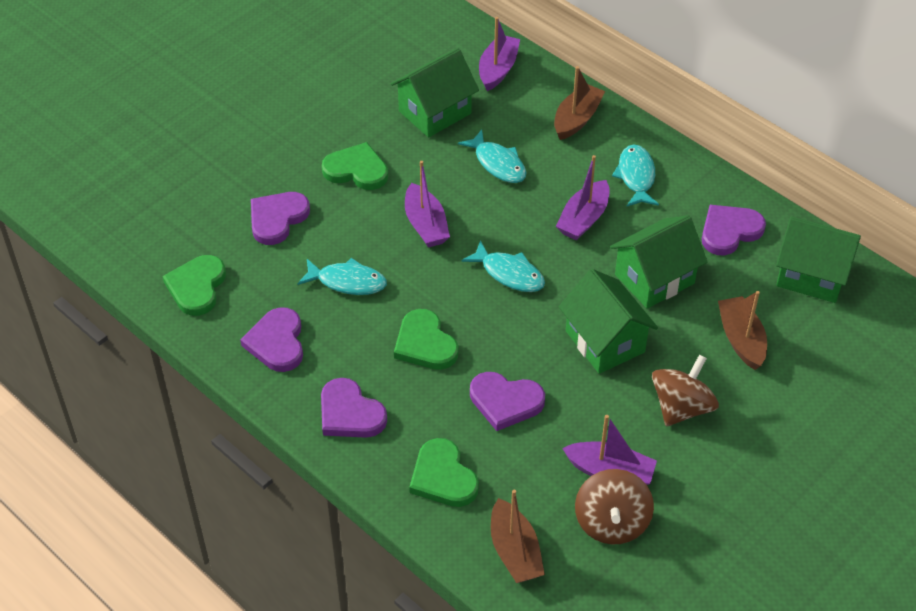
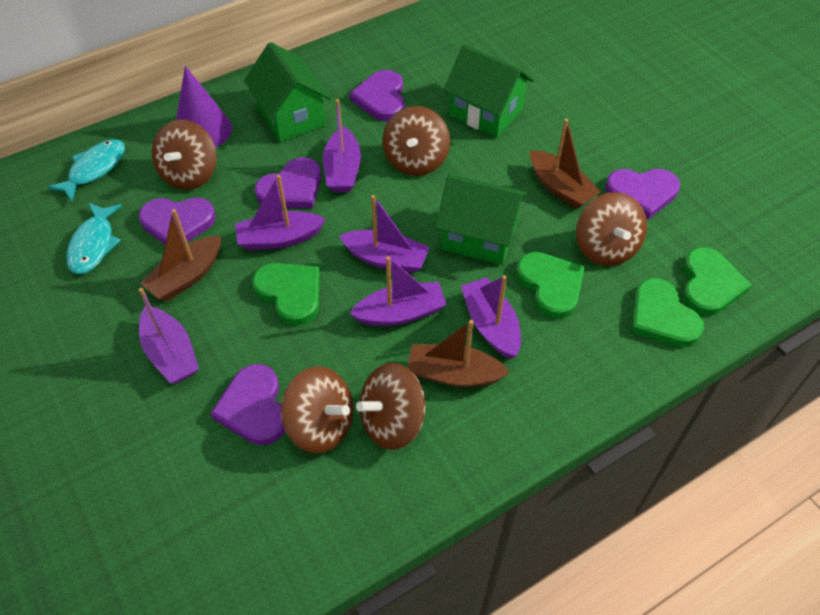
brown spinning top: 2 -> 5
green house: 4 -> 3
purple boat: 4 -> 6
purple cone: 0 -> 1
turquoise fish: 4 -> 2

